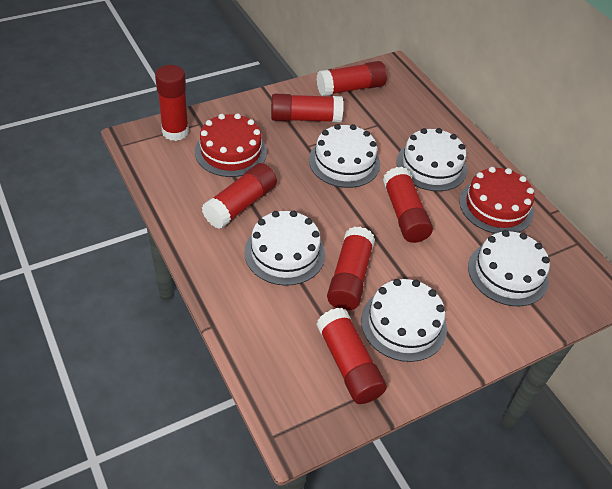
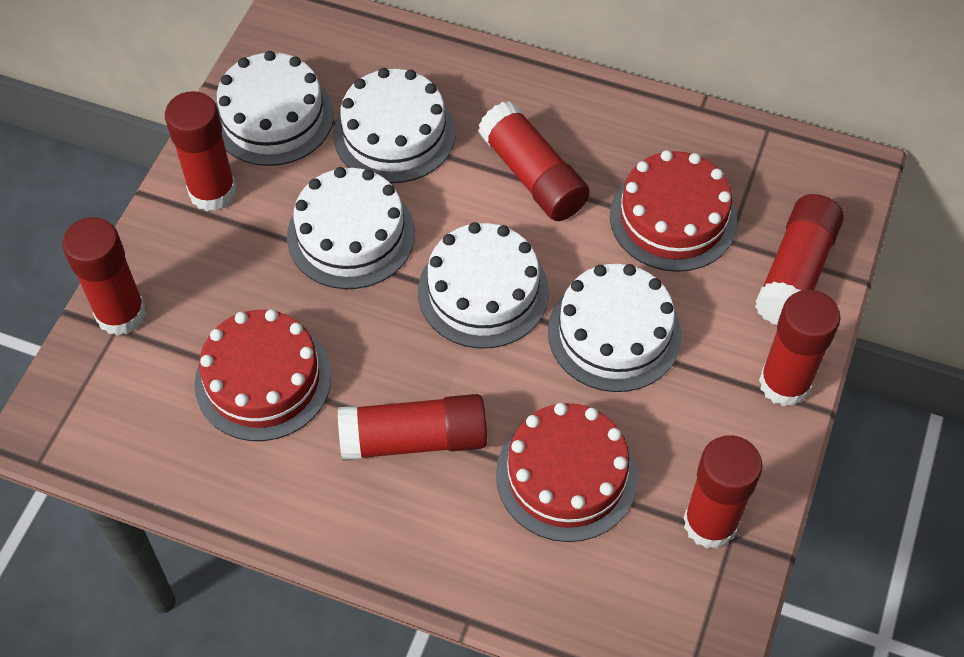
red cake: 2 -> 3

